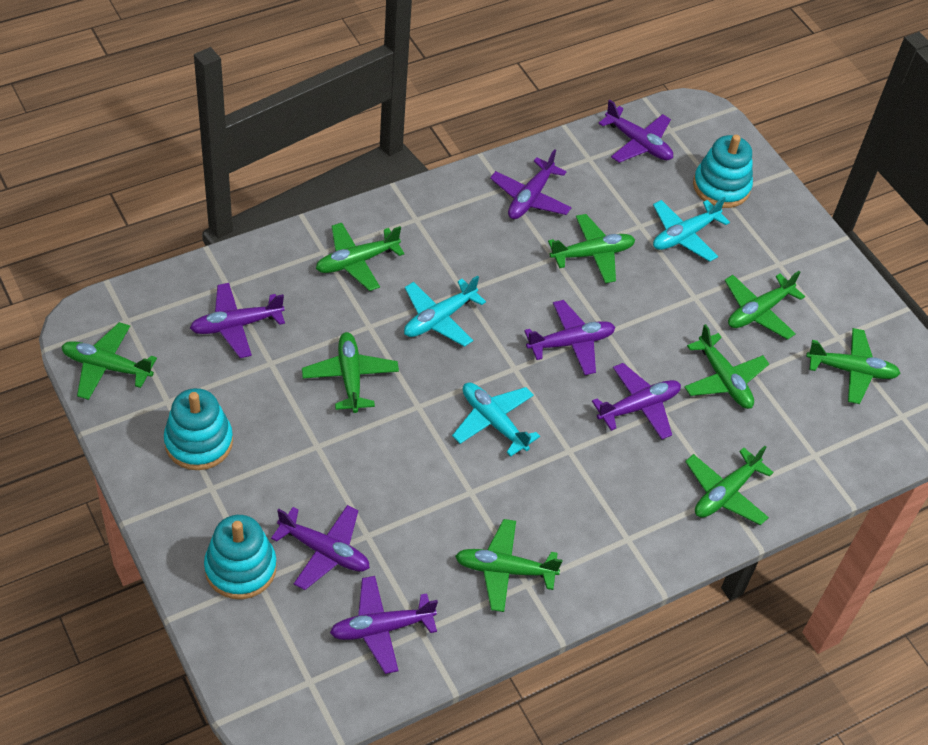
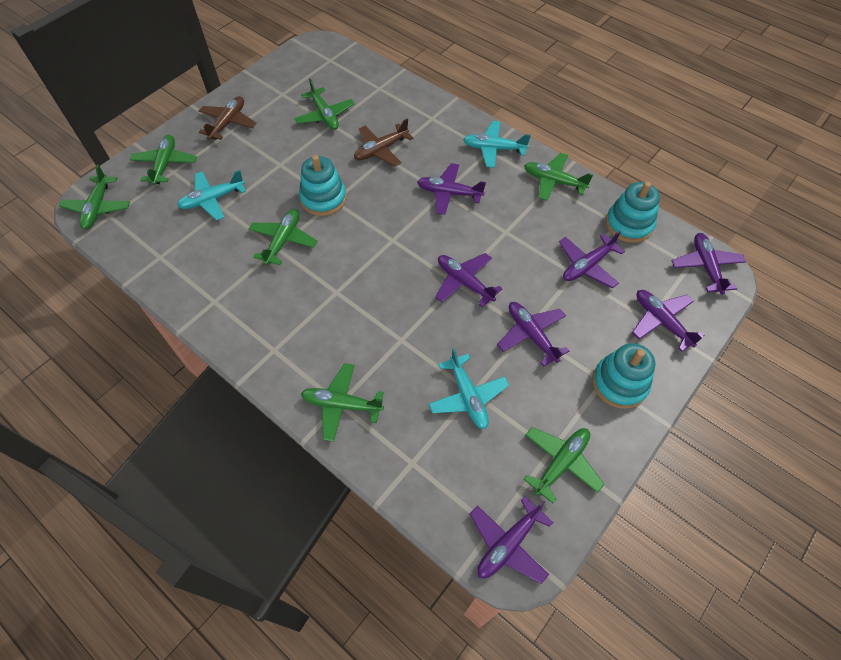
brown plane: 0 -> 2
green plane: 9 -> 7

